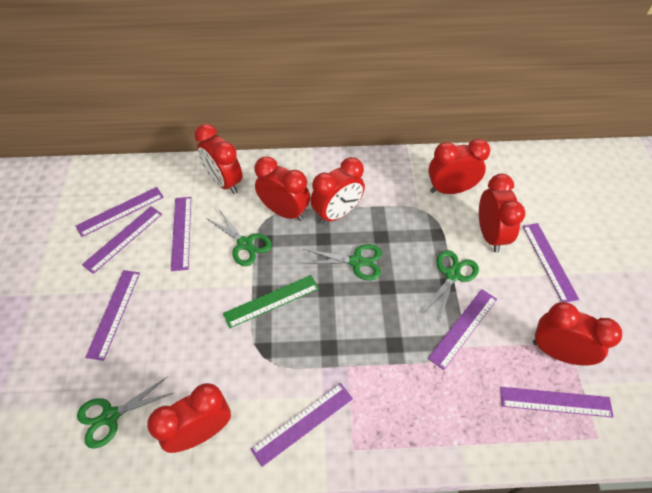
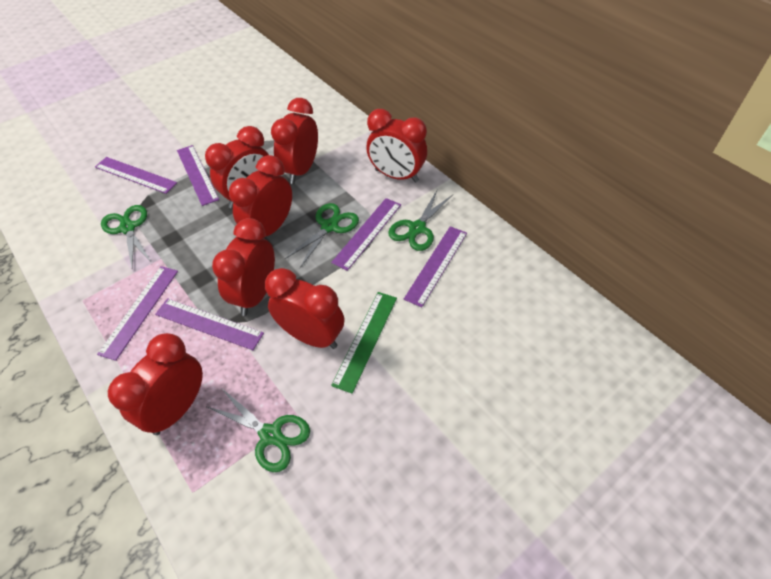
purple ruler: 8 -> 6

